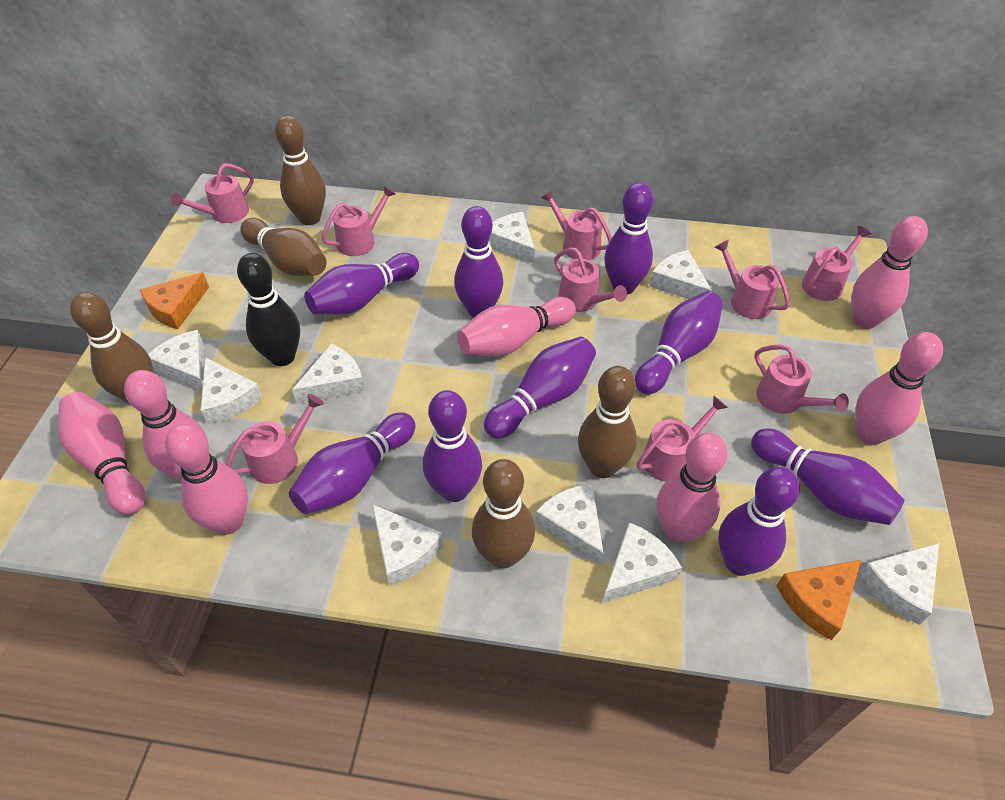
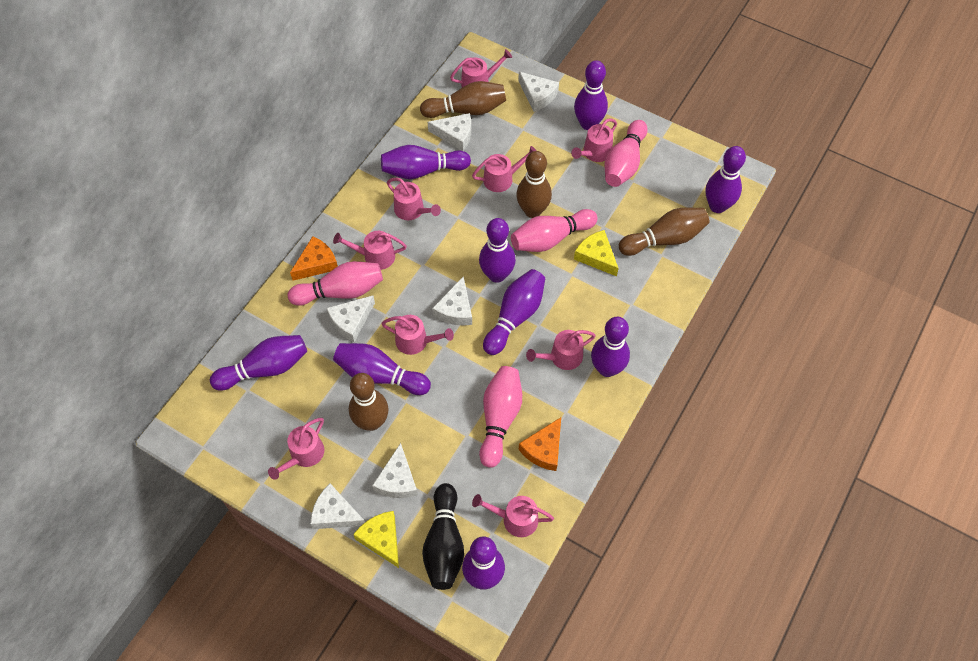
brown bowling pin: 5 -> 4
pink bowling pin: 7 -> 4
white cheese: 9 -> 6
yellow cheese: 0 -> 2

